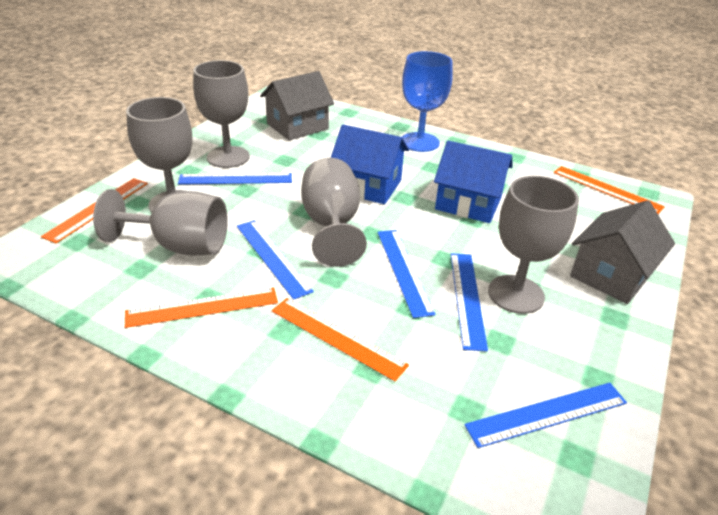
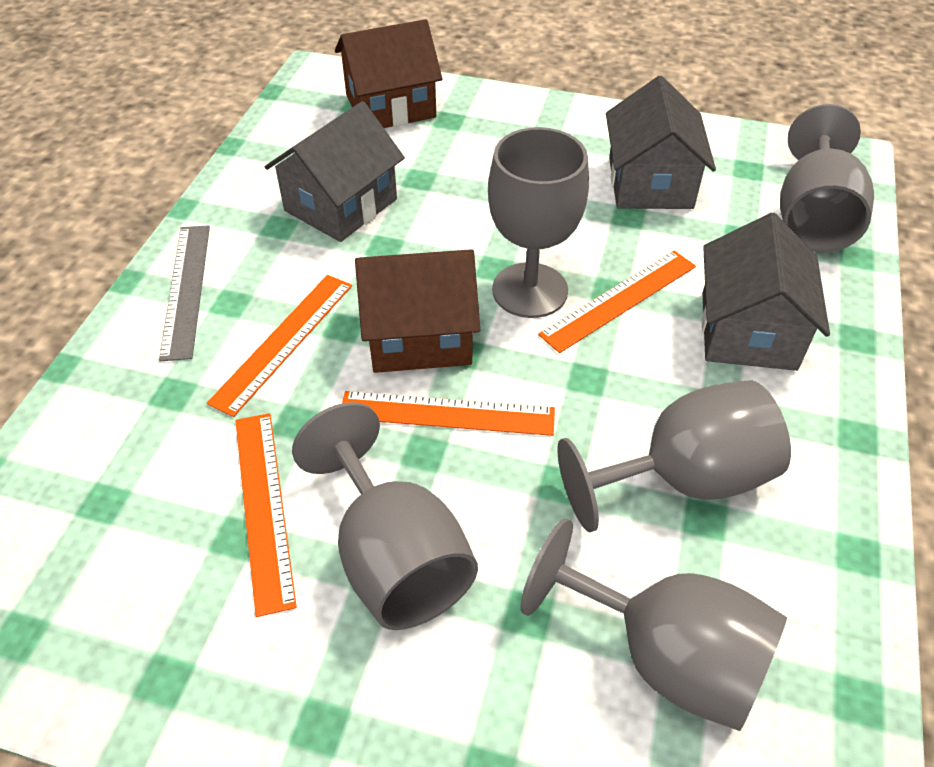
blue goblet: 1 -> 0
blue house: 2 -> 0
blue ruler: 5 -> 0
brown house: 0 -> 2
grey house: 2 -> 3
grey ruler: 0 -> 1

